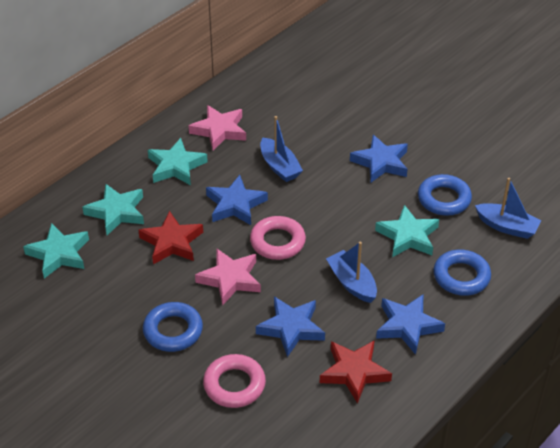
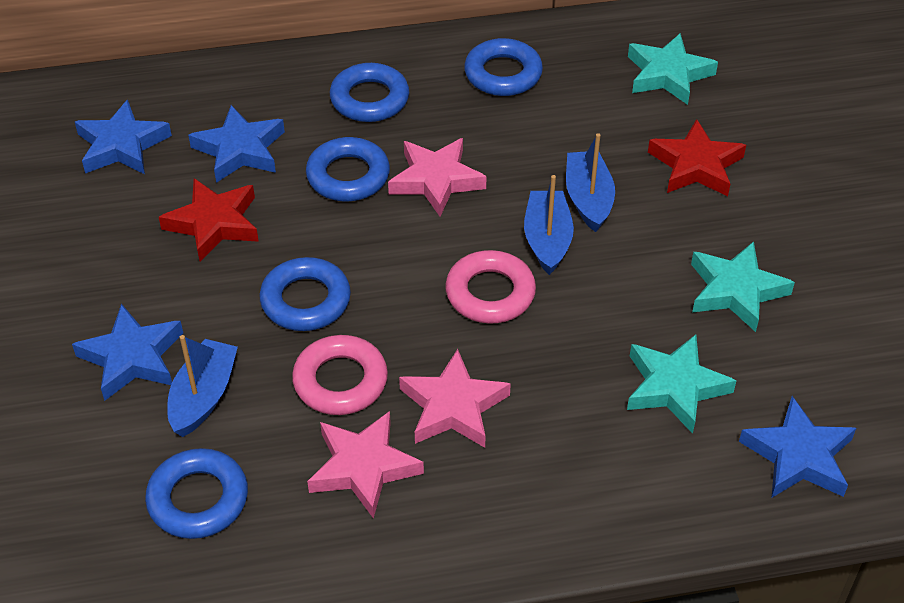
blue ring: 3 -> 5
pink star: 2 -> 3
turquoise star: 4 -> 3

